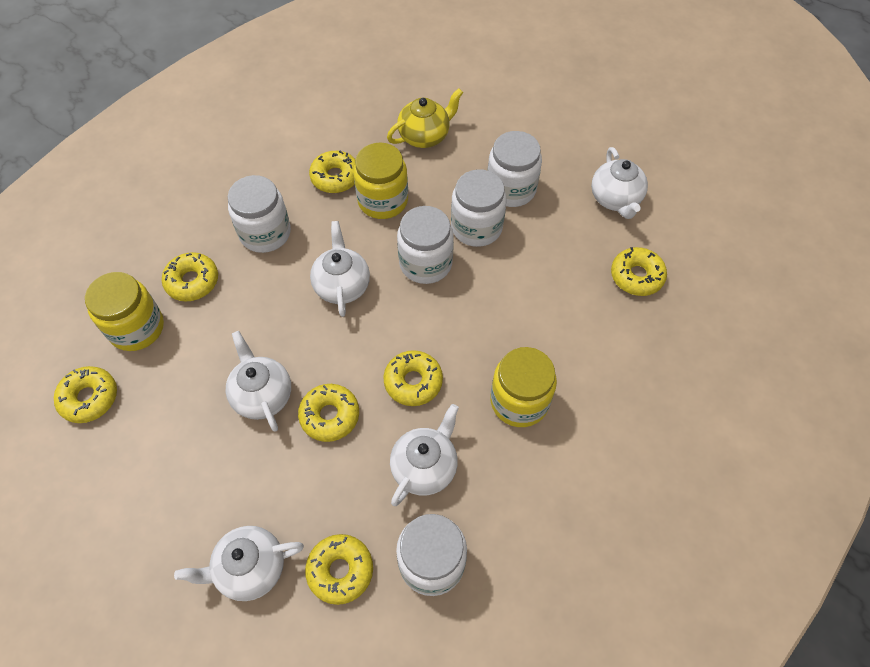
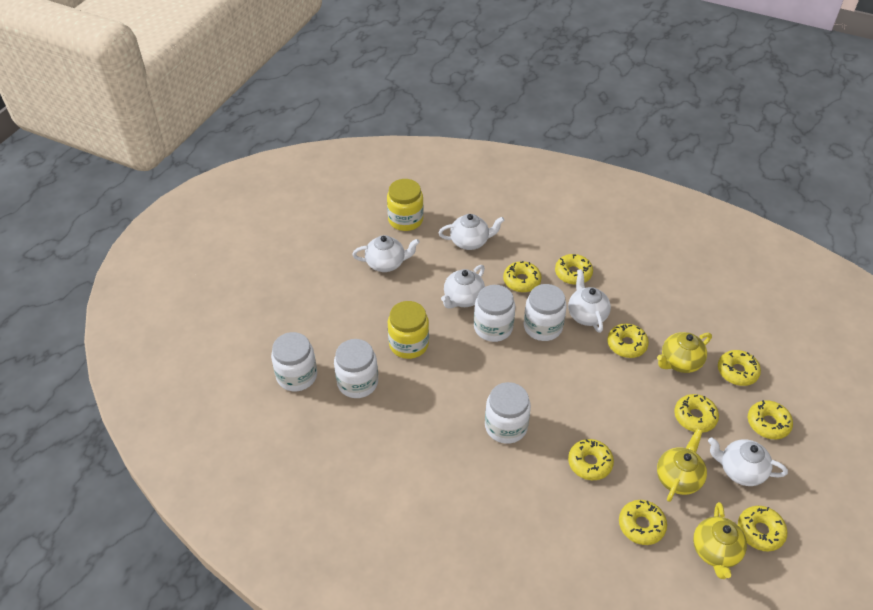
yellow donut: 7 -> 9
yellow jar: 3 -> 2
yellow teapot: 1 -> 3

